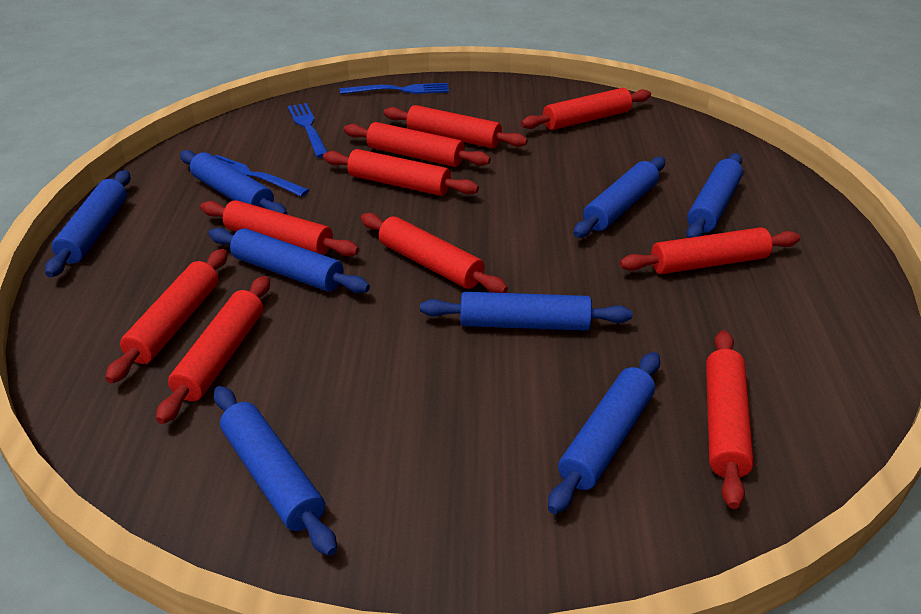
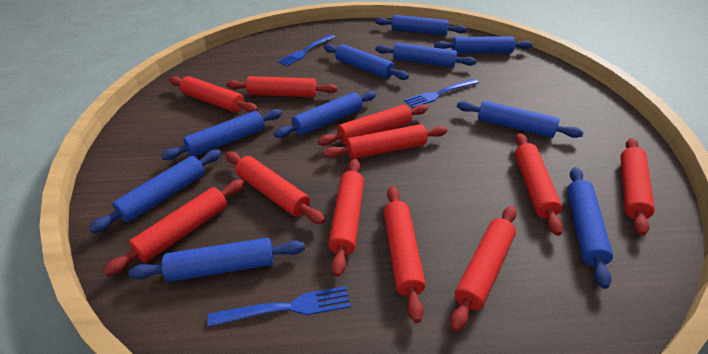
blue rolling pin: 8 -> 10
red rolling pin: 10 -> 11

